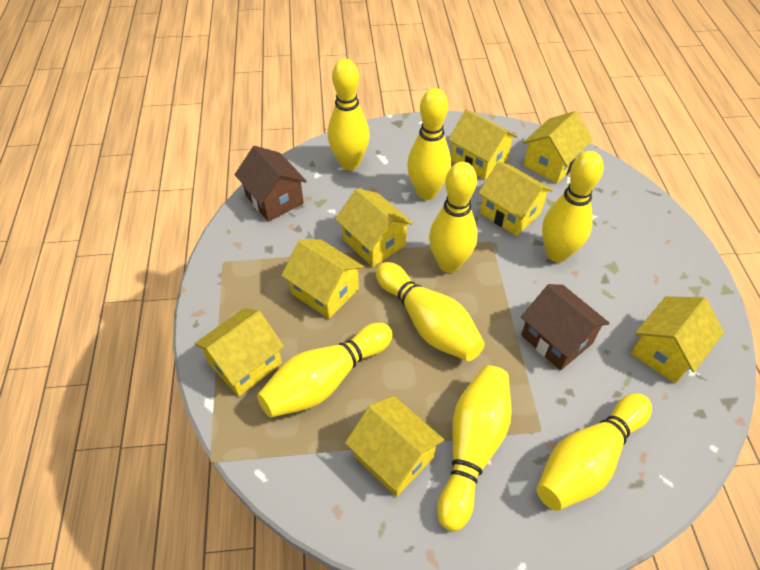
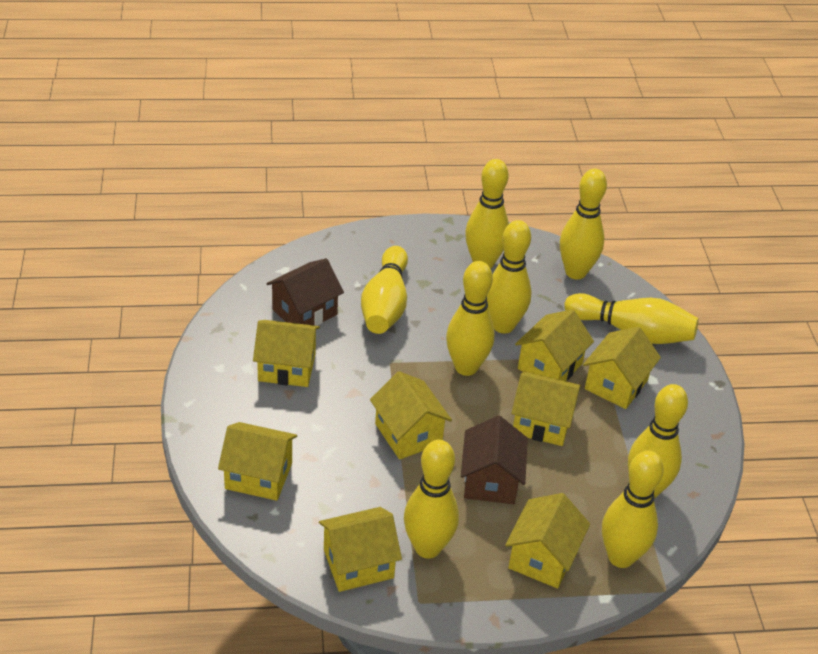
yellow bowling pin: 8 -> 9

